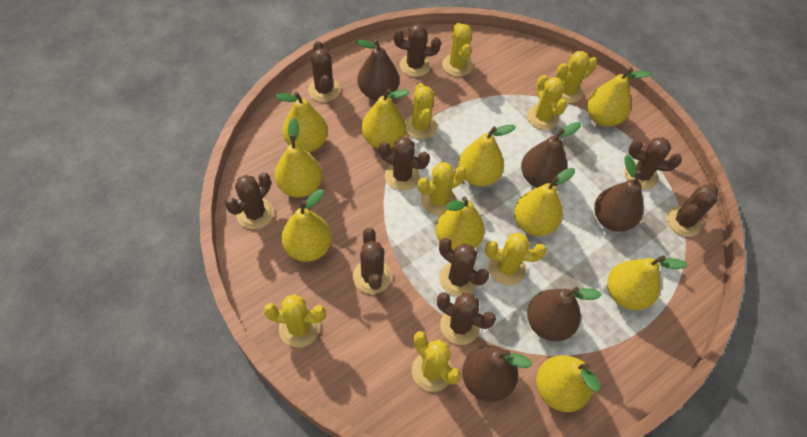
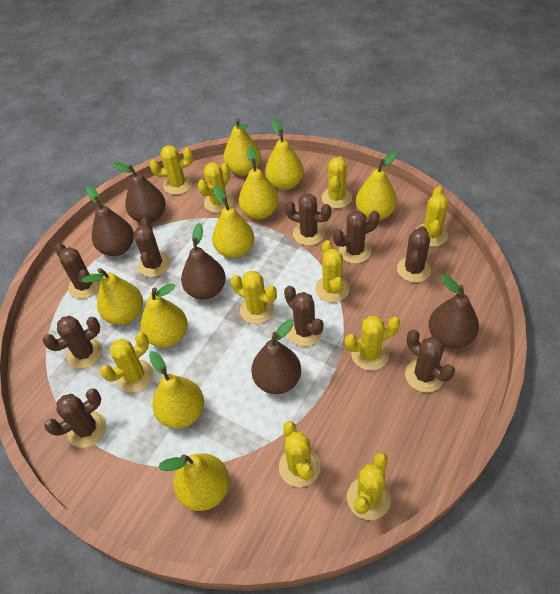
yellow cactus: 8 -> 10
yellow pear: 10 -> 9

